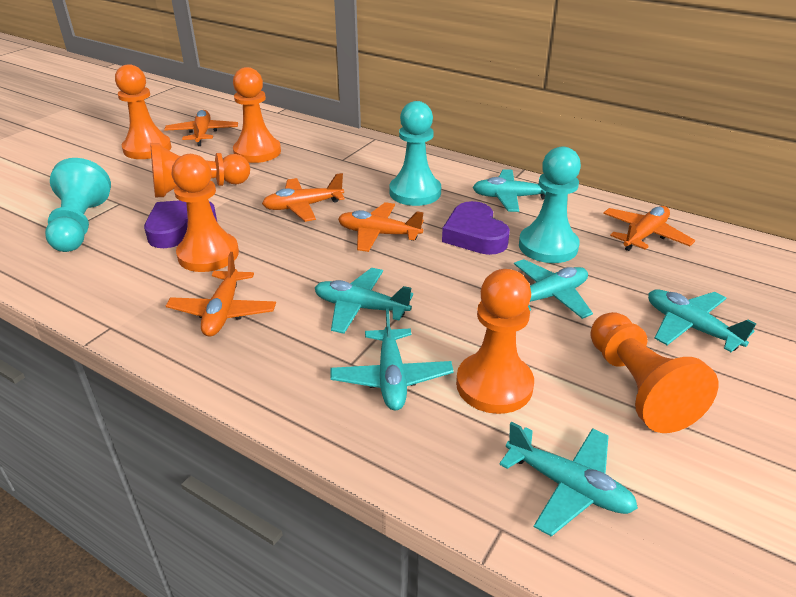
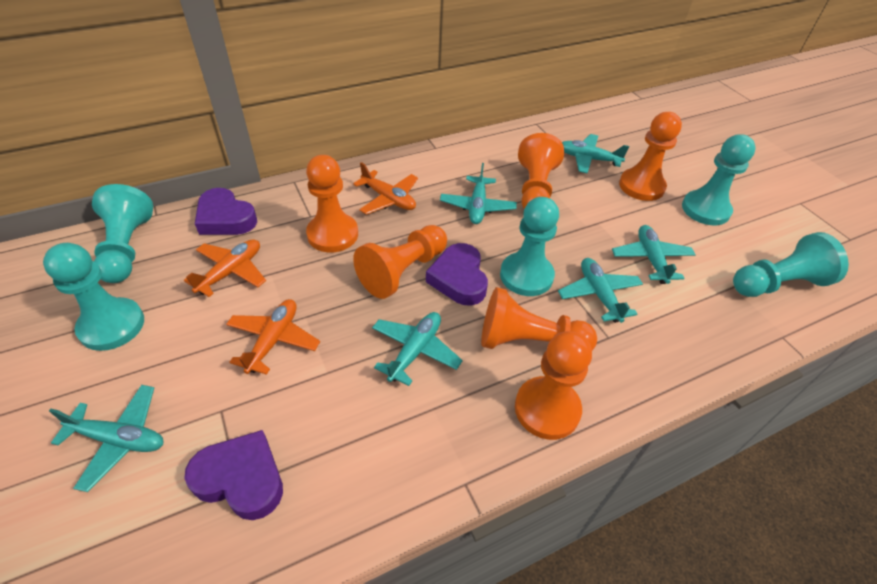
orange plane: 5 -> 3
purple heart: 2 -> 3
turquoise pawn: 3 -> 5

